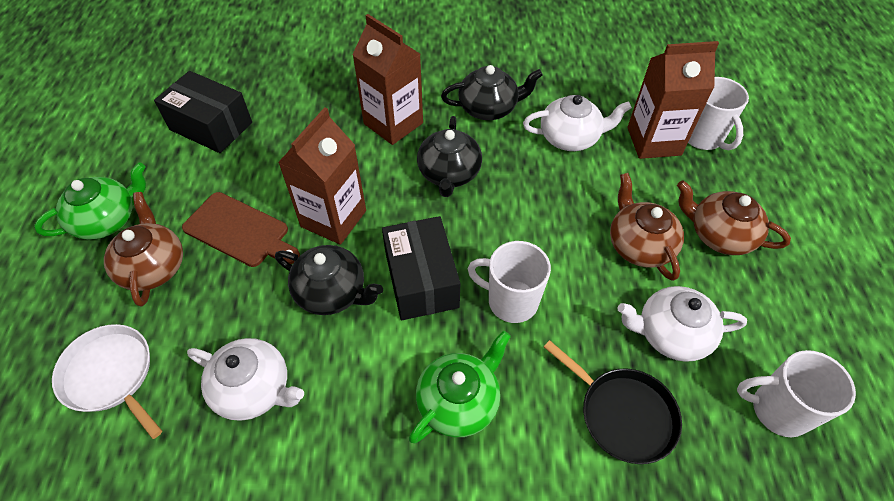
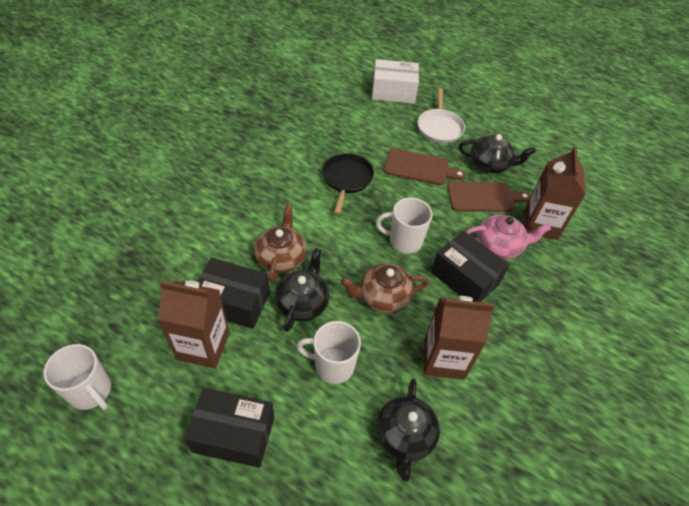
black box: 2 -> 3
brown cutting board: 1 -> 2
brown teapot: 3 -> 2
green teapot: 2 -> 0
pink teapot: 0 -> 1
white box: 0 -> 1
white teapot: 3 -> 0

